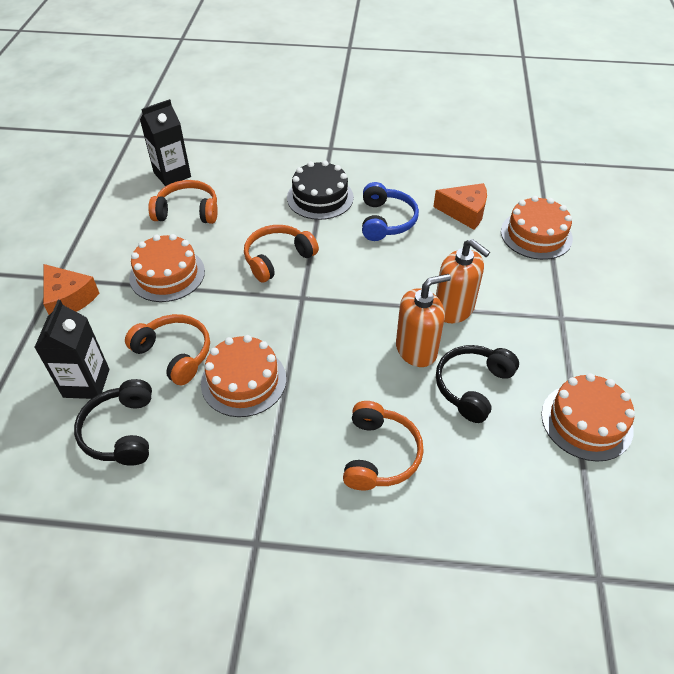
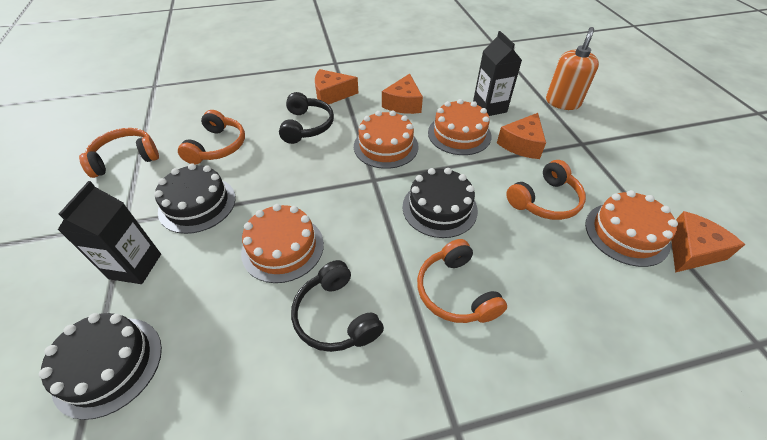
black cake: 1 -> 3
blue headphones: 1 -> 0
orange cheese: 2 -> 4
orange soap dispenser: 2 -> 1

